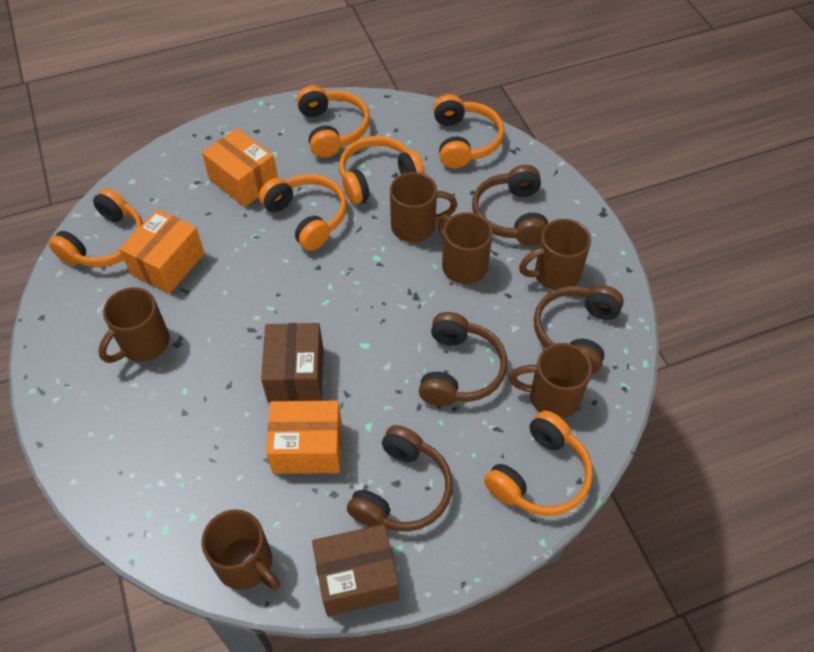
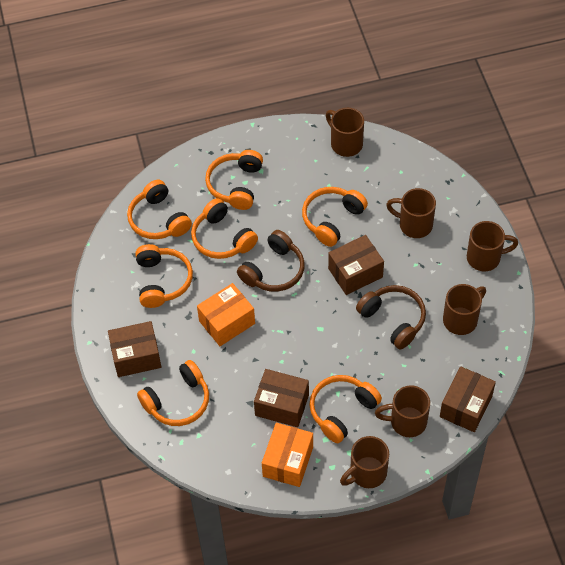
brown box: 2 -> 4
brown headphones: 4 -> 2
orange box: 3 -> 2
orange headphones: 6 -> 7

